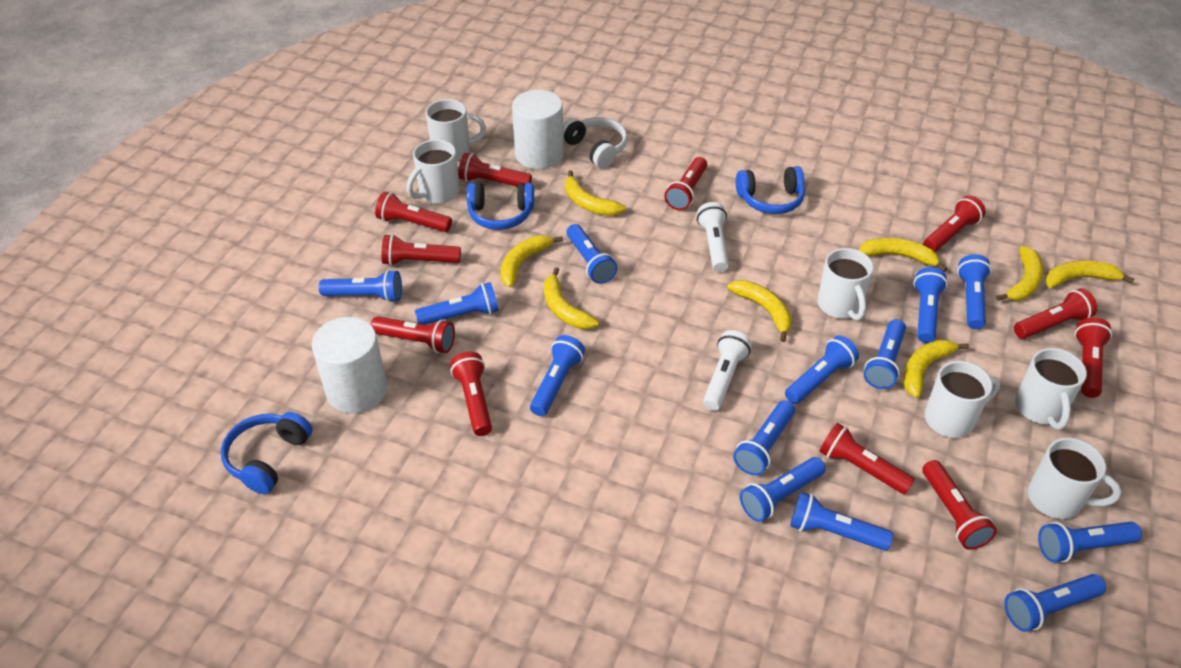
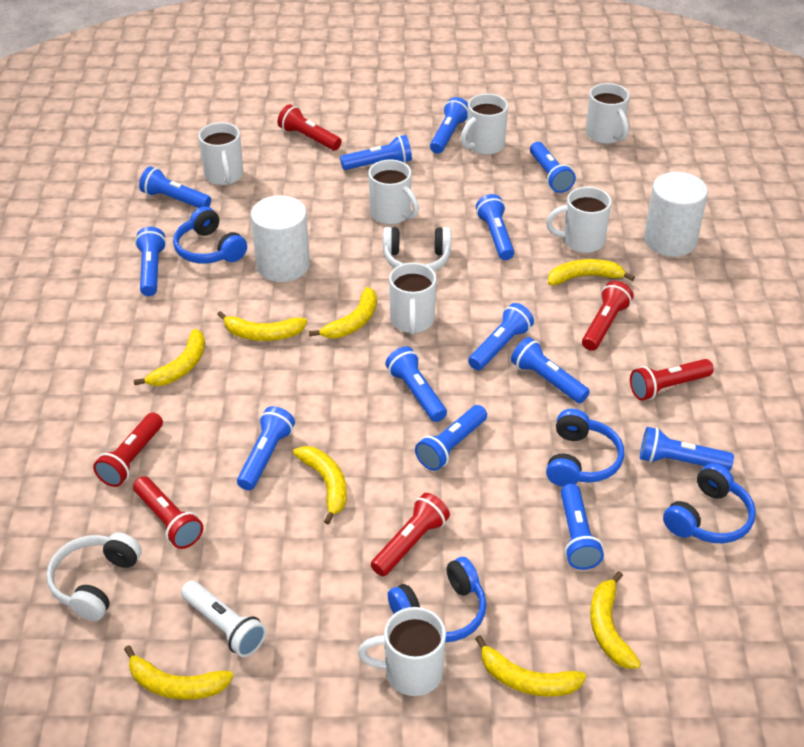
blue headphones: 3 -> 4
red flashlight: 11 -> 6
white flashlight: 2 -> 1
white headphones: 1 -> 2
white mug: 6 -> 7

